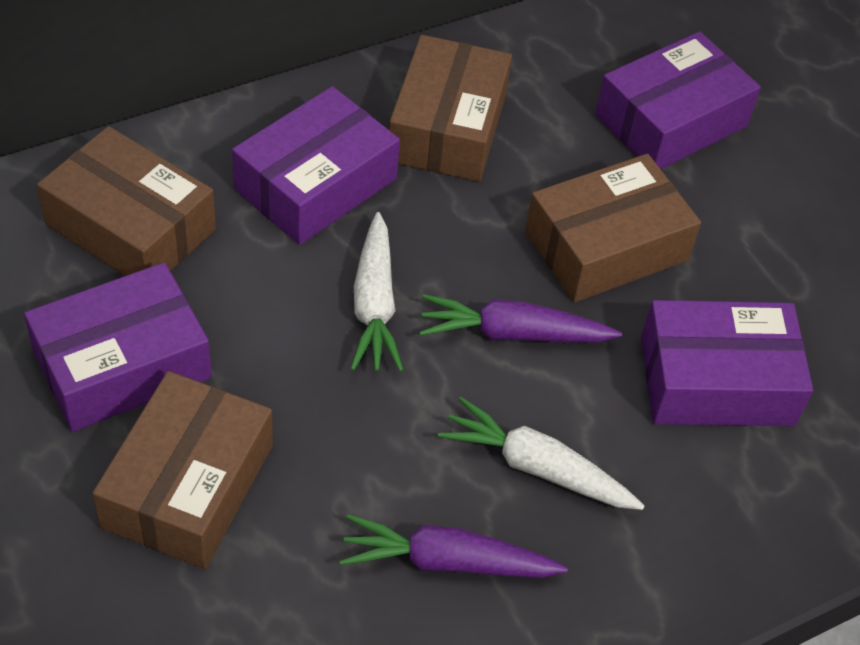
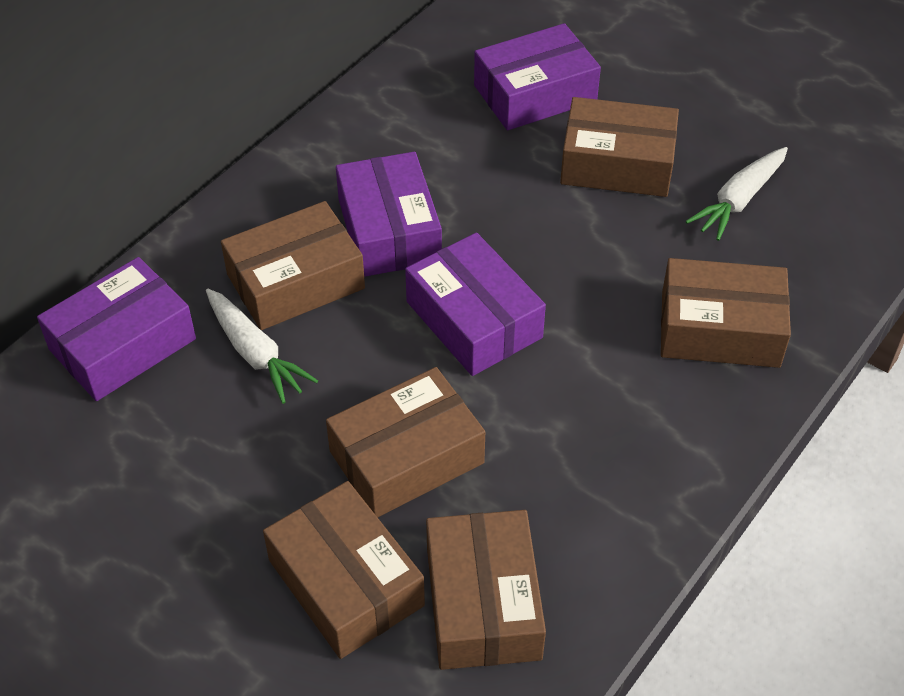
brown box: 4 -> 6
purple carrot: 2 -> 0

